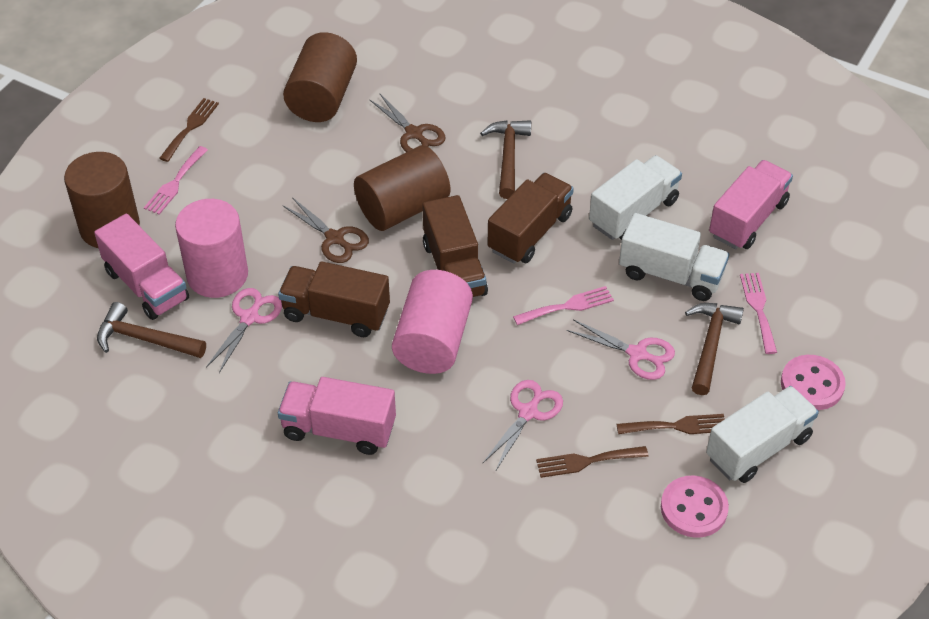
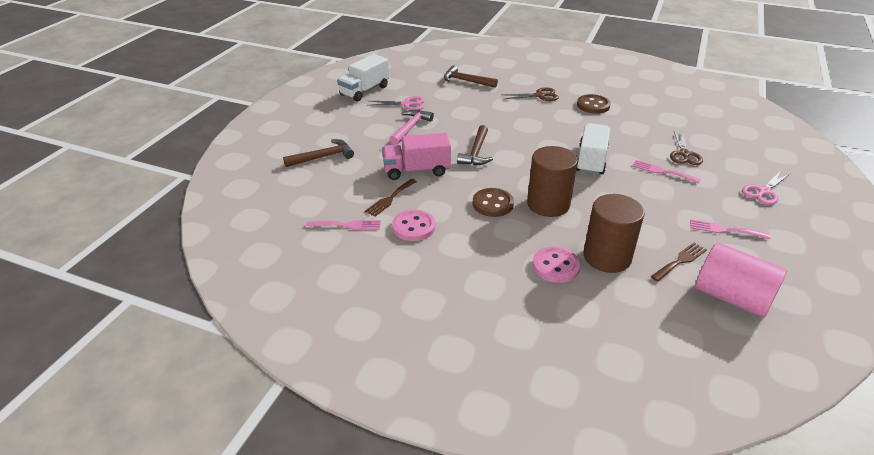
brown button: 0 -> 2
brown cylinder: 3 -> 2
brown fork: 3 -> 2
brown truck: 3 -> 0
pink cylinder: 2 -> 1
pink hammer: 0 -> 1
pink scissors: 3 -> 2
pink truck: 3 -> 1
white truck: 3 -> 2

